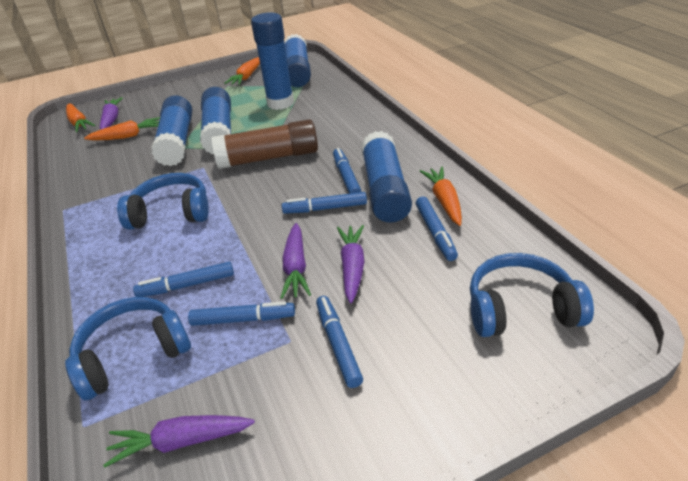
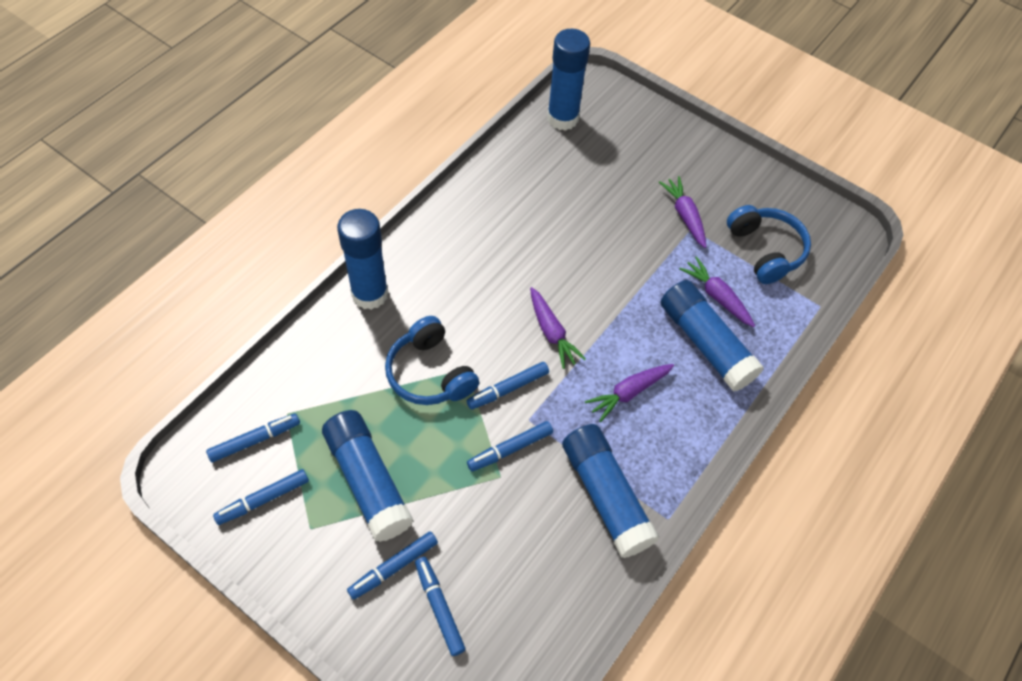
blue headphones: 3 -> 2
brown glue stick: 1 -> 0
orange carrot: 4 -> 0

